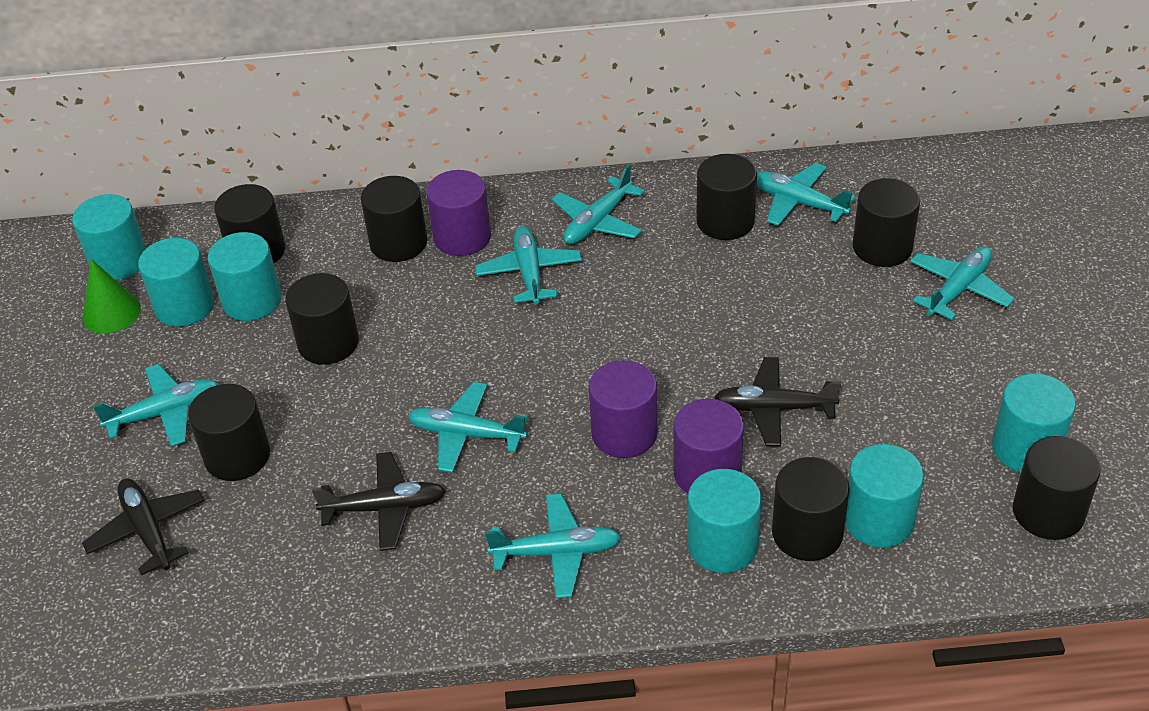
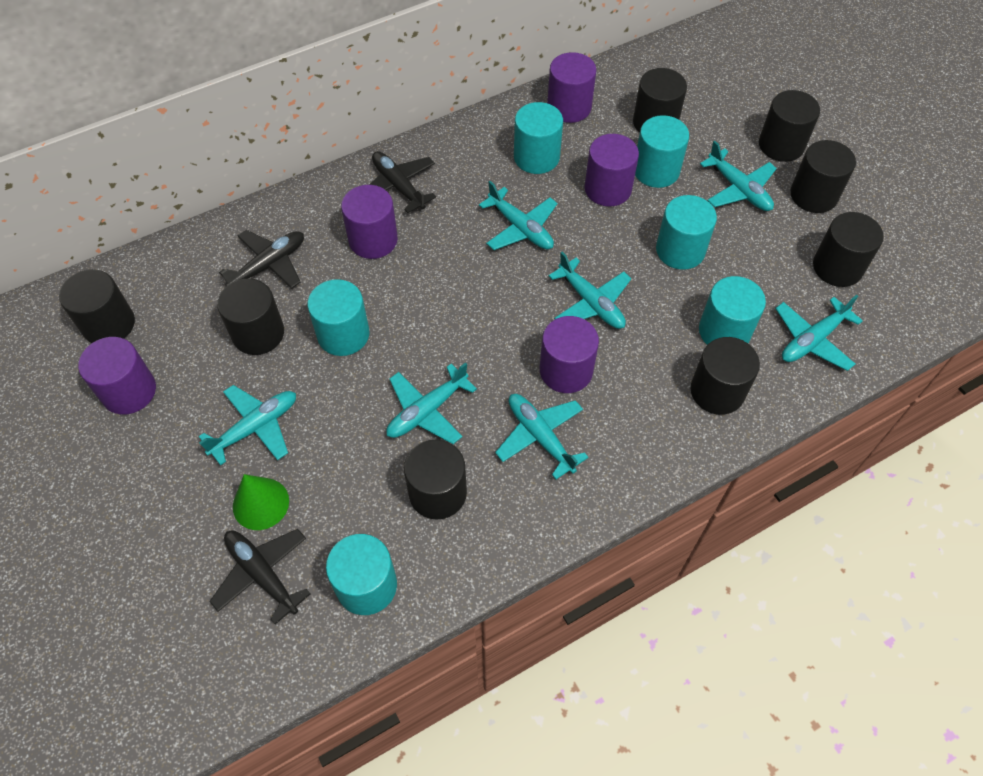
purple cylinder: 3 -> 5

